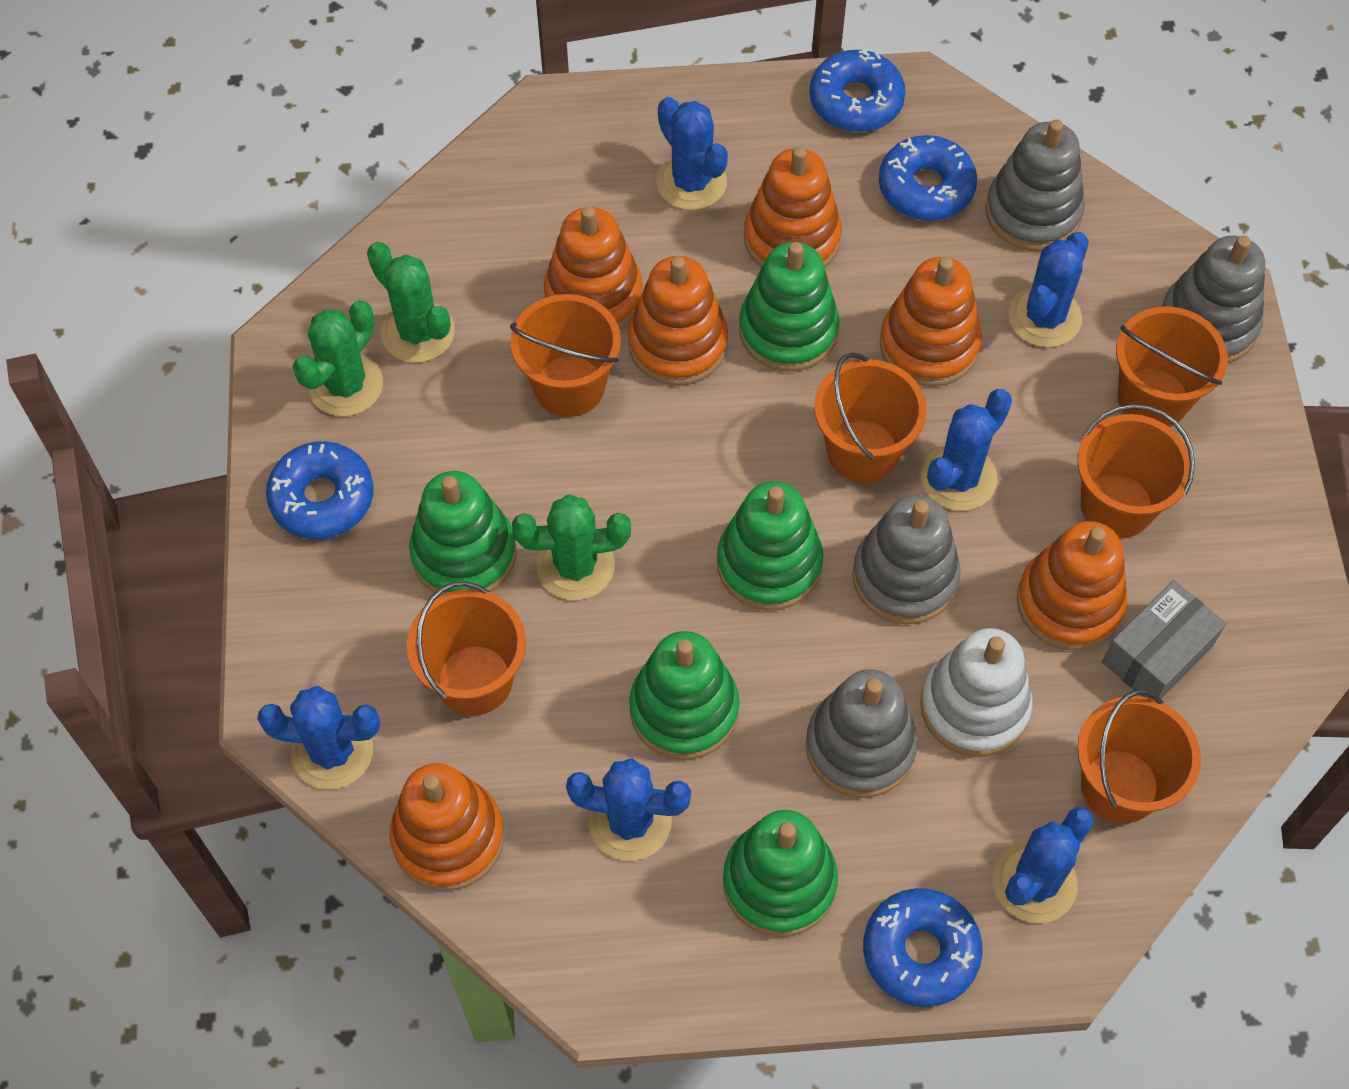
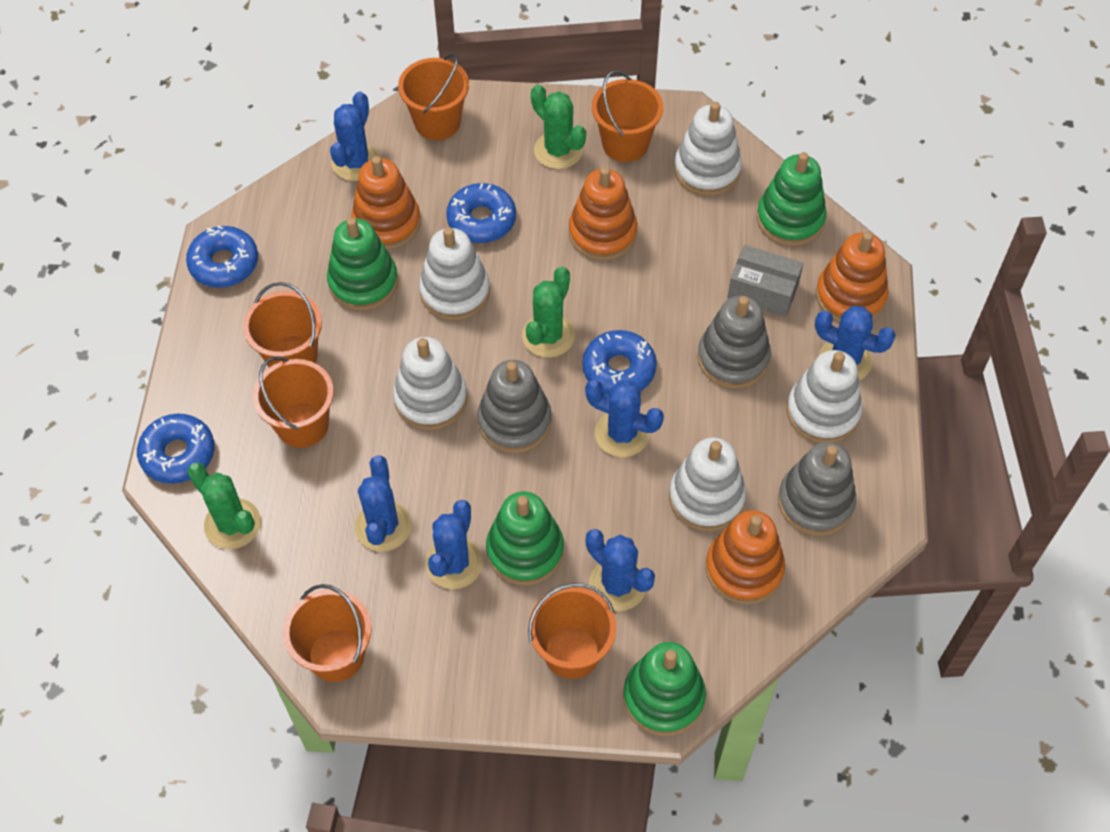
green stacking toy: 5 -> 4
grey stacking toy: 4 -> 3
orange stacking toy: 6 -> 4
white stacking toy: 1 -> 5

